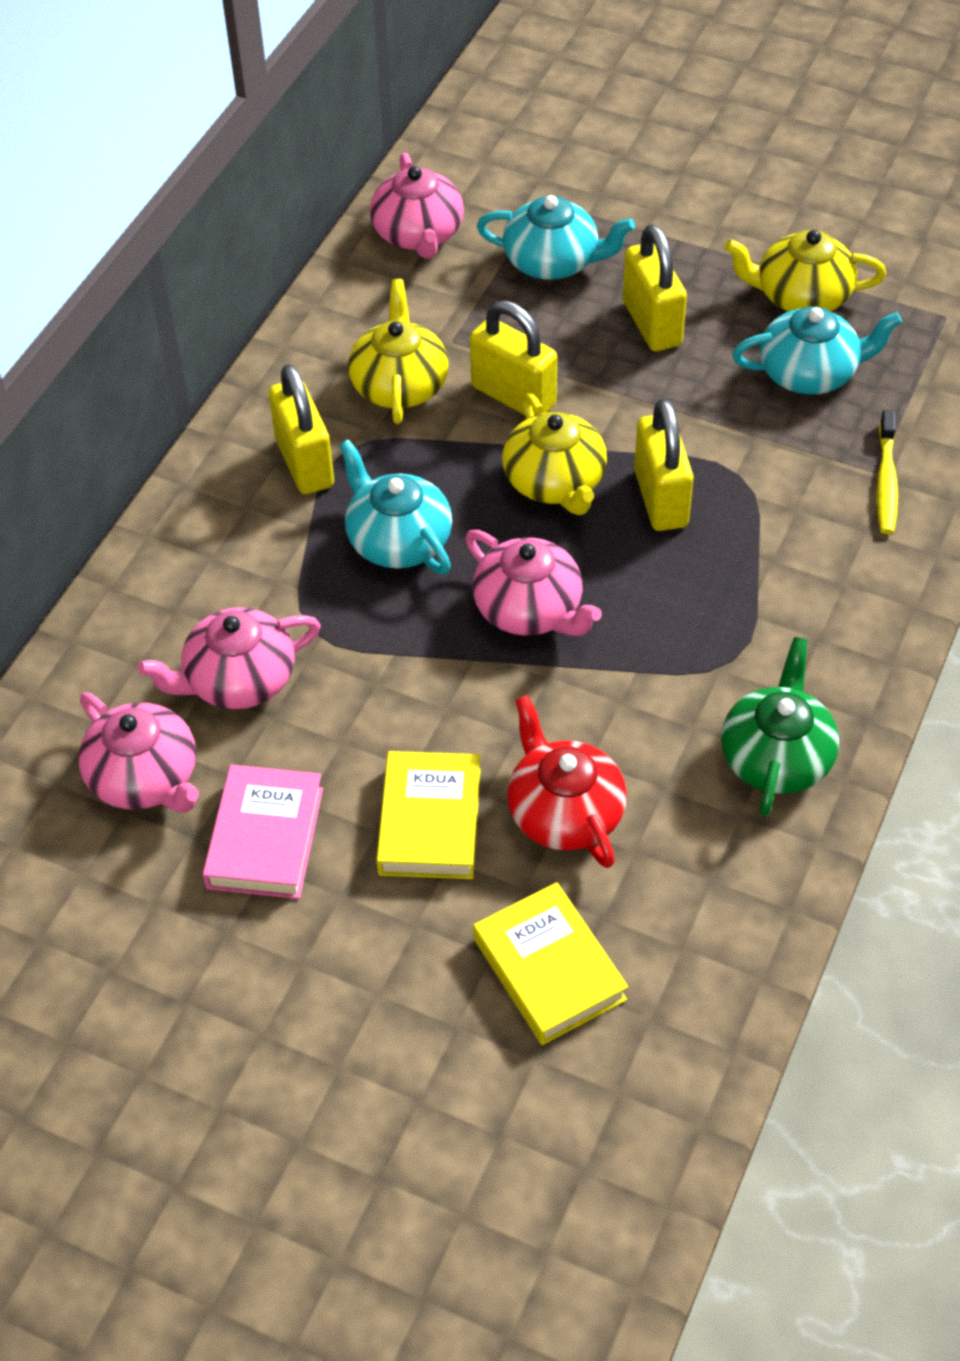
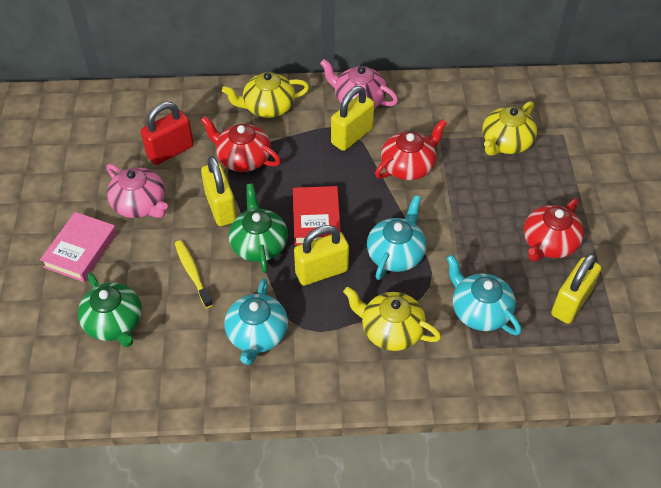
green teapot: 1 -> 2
pink teapot: 4 -> 2
red book: 0 -> 1
red padlock: 0 -> 1
red teapot: 1 -> 3
yellow book: 2 -> 0

